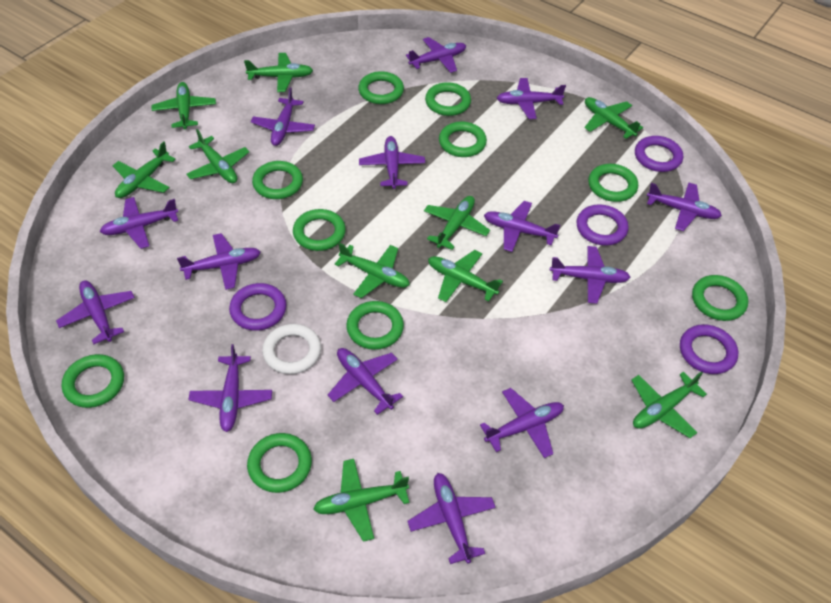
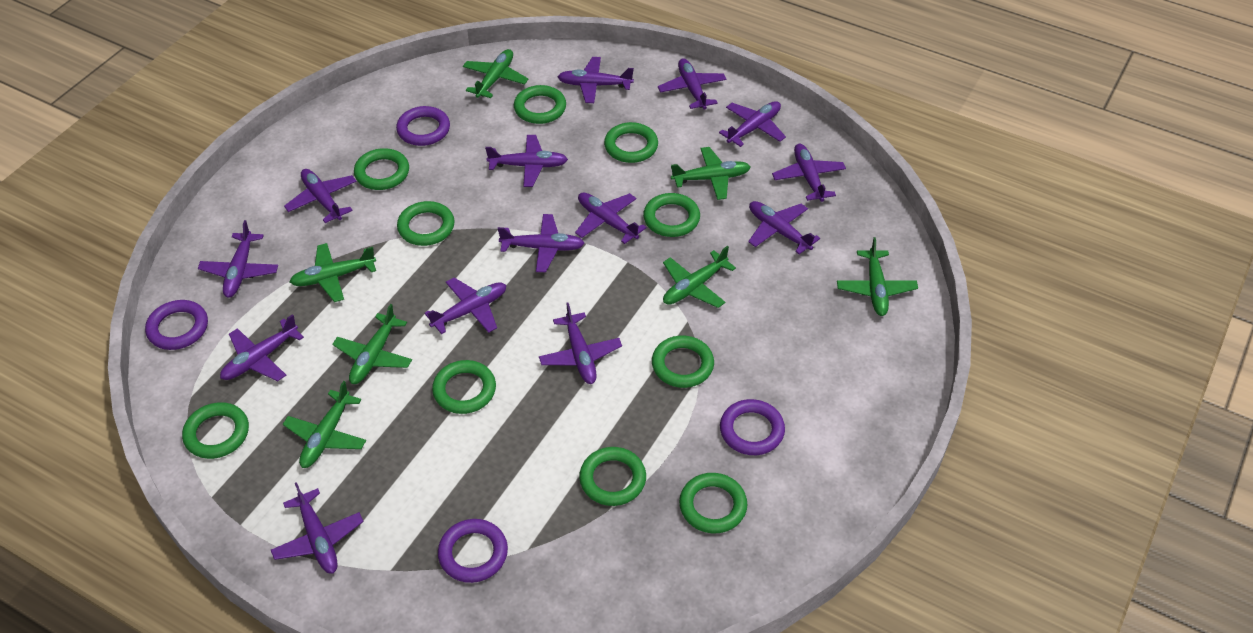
green plane: 10 -> 7
white ring: 1 -> 0

